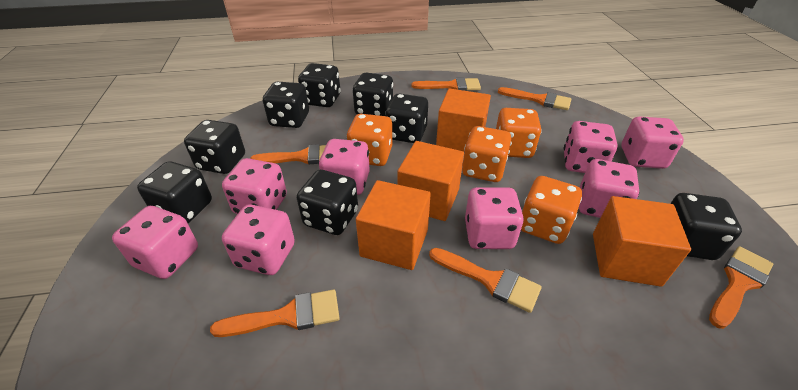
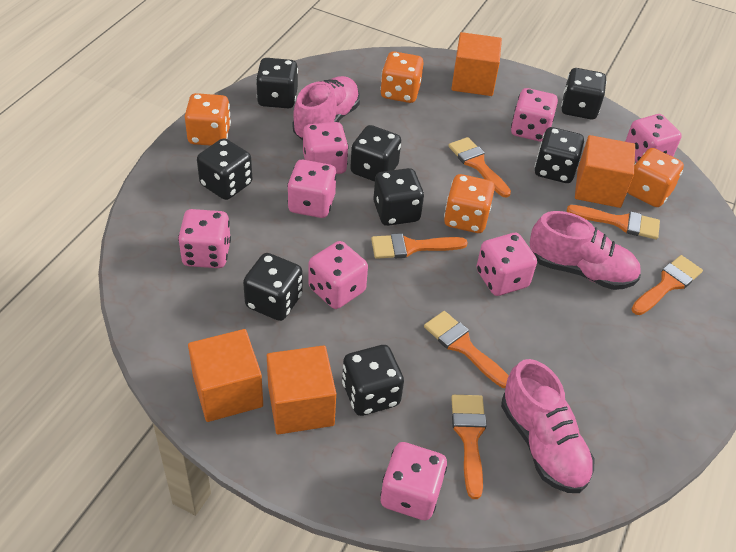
pink shoe: 0 -> 3

